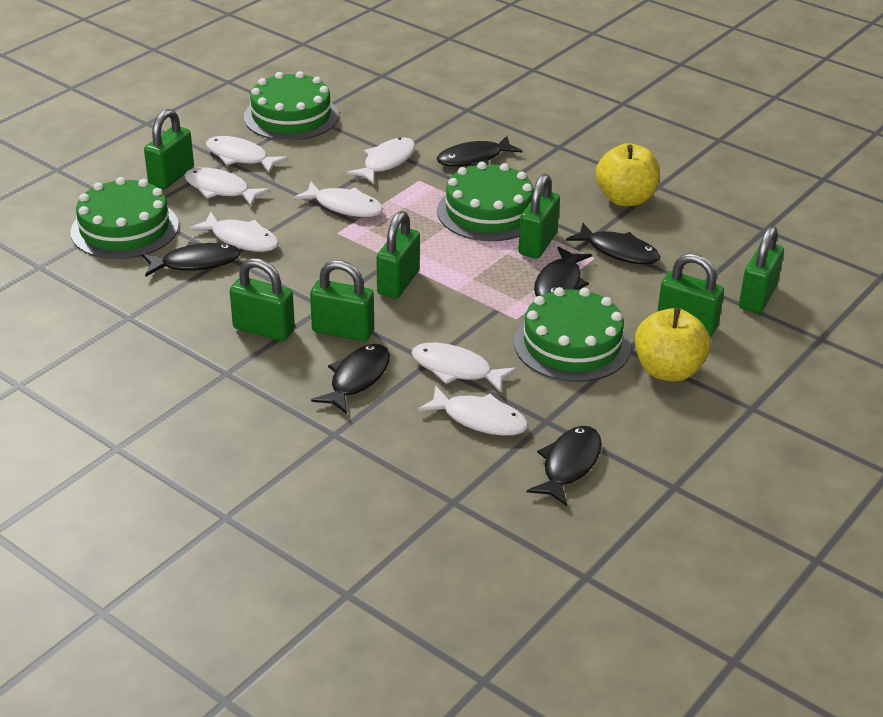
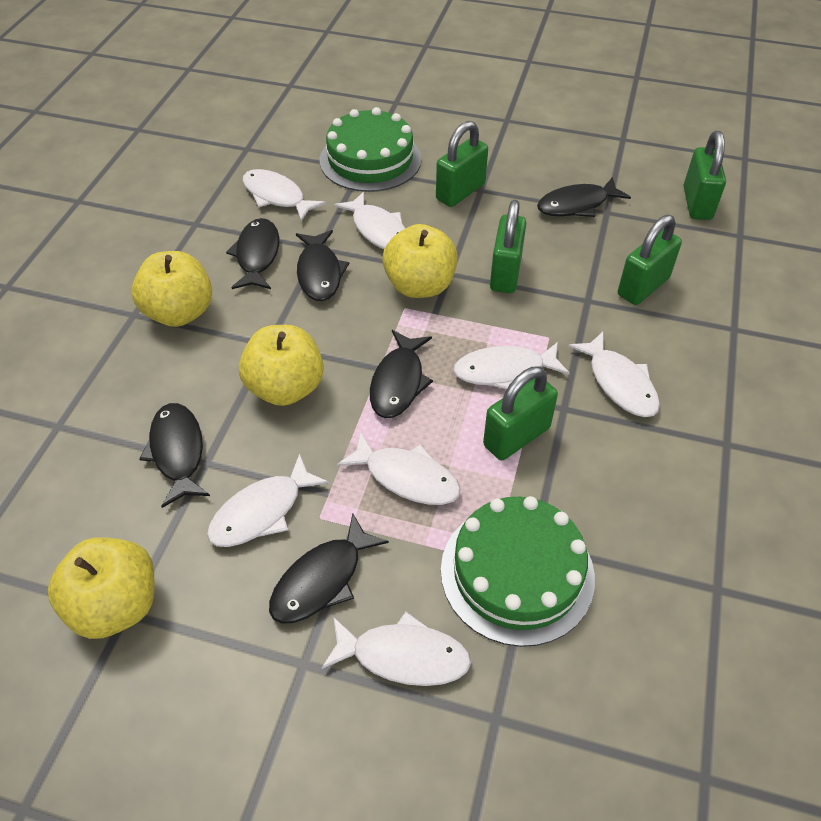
green cake: 4 -> 2
green padlock: 7 -> 5
yellow apple: 2 -> 4

